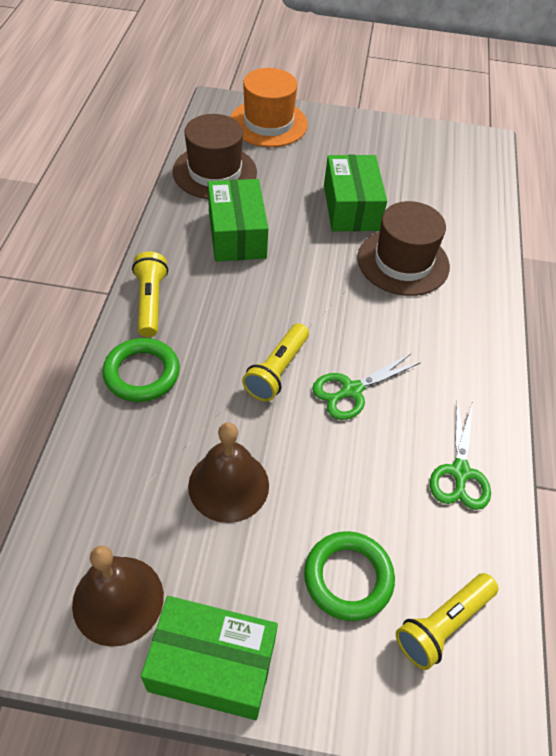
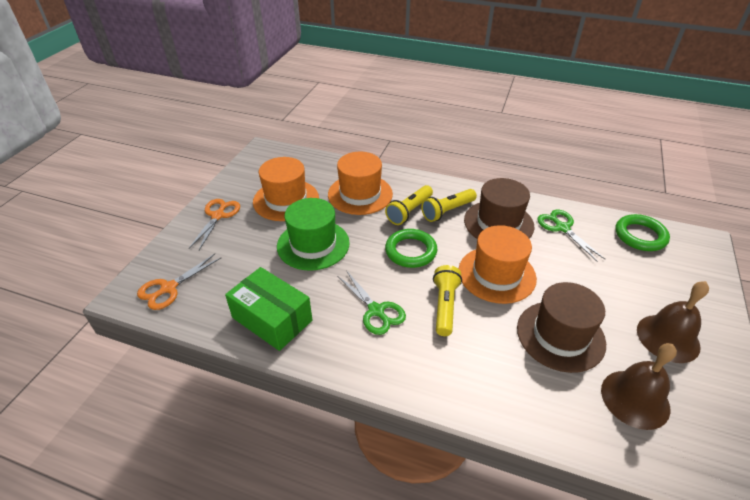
green box: 3 -> 1
green hat: 0 -> 1
orange hat: 1 -> 3
orange scissors: 0 -> 2

